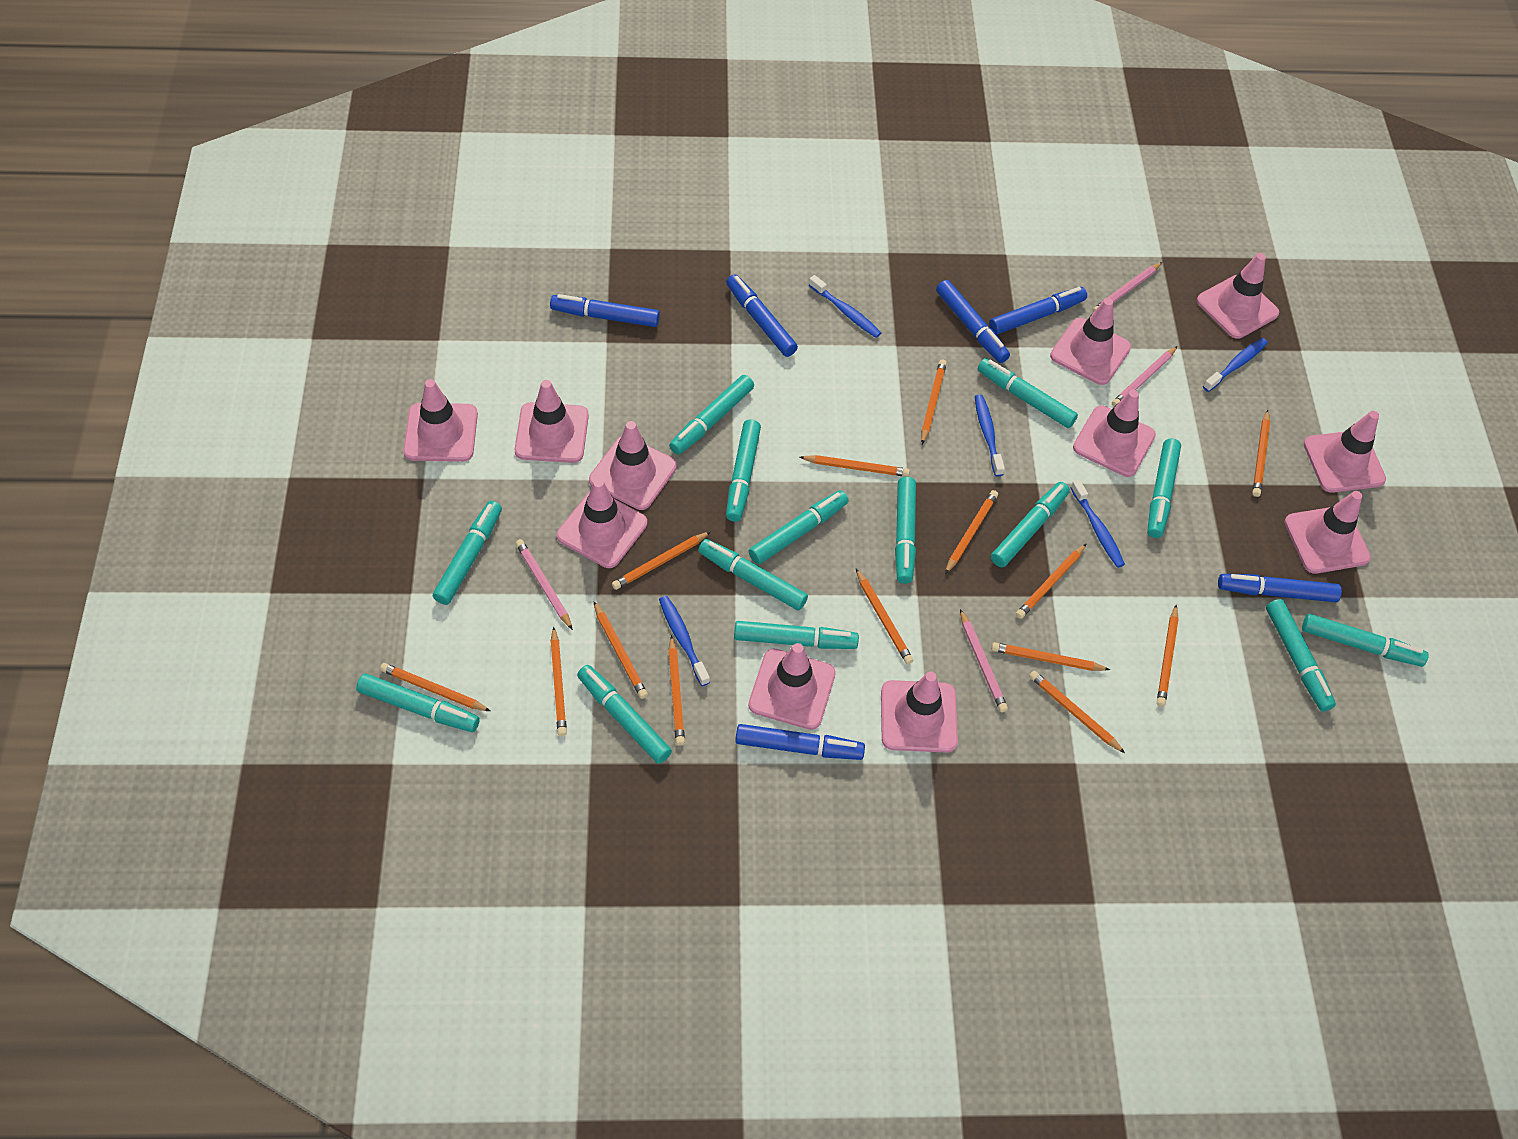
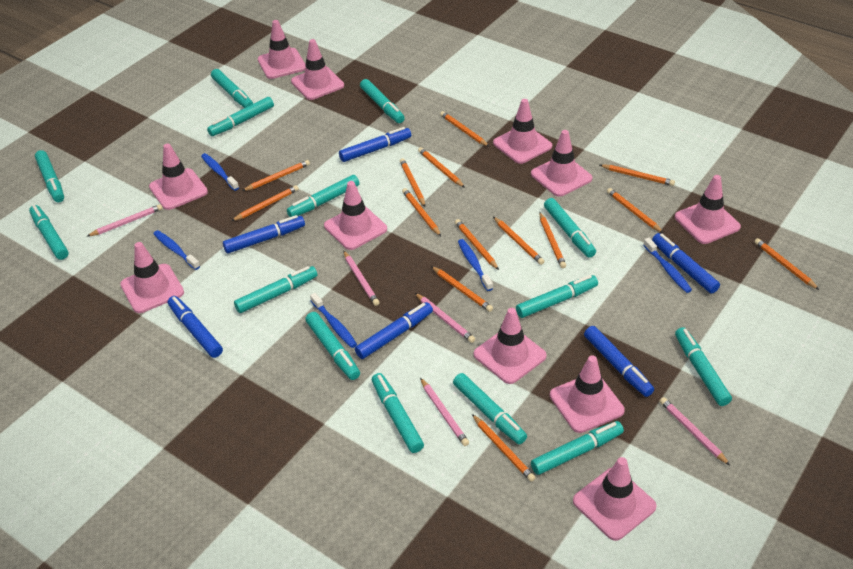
pink pencil: 4 -> 5

